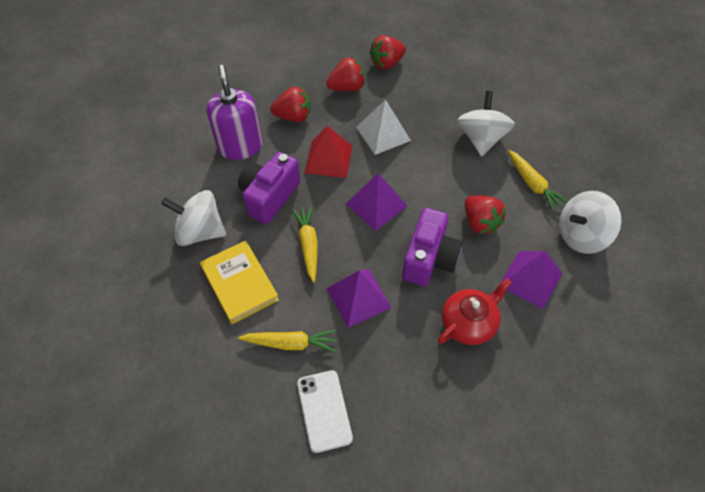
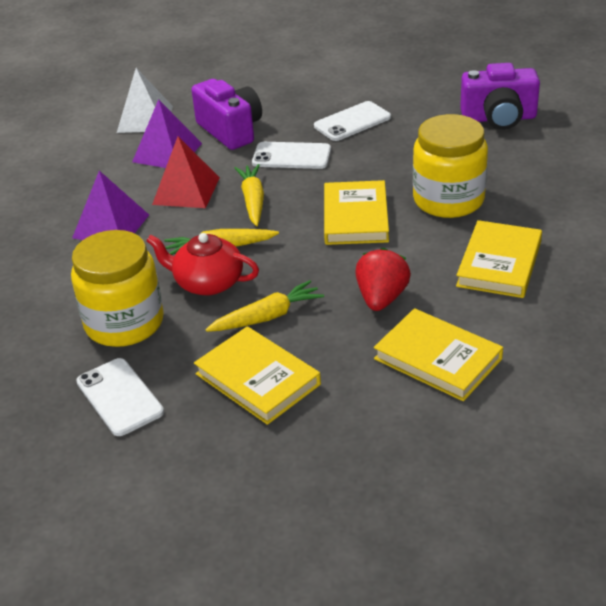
purple pyramid: 3 -> 2
purple soap dispenser: 1 -> 0
red strawberry: 4 -> 1
white phone: 1 -> 3
white spinning top: 3 -> 0
yellow book: 1 -> 4
yellow jar: 0 -> 2

